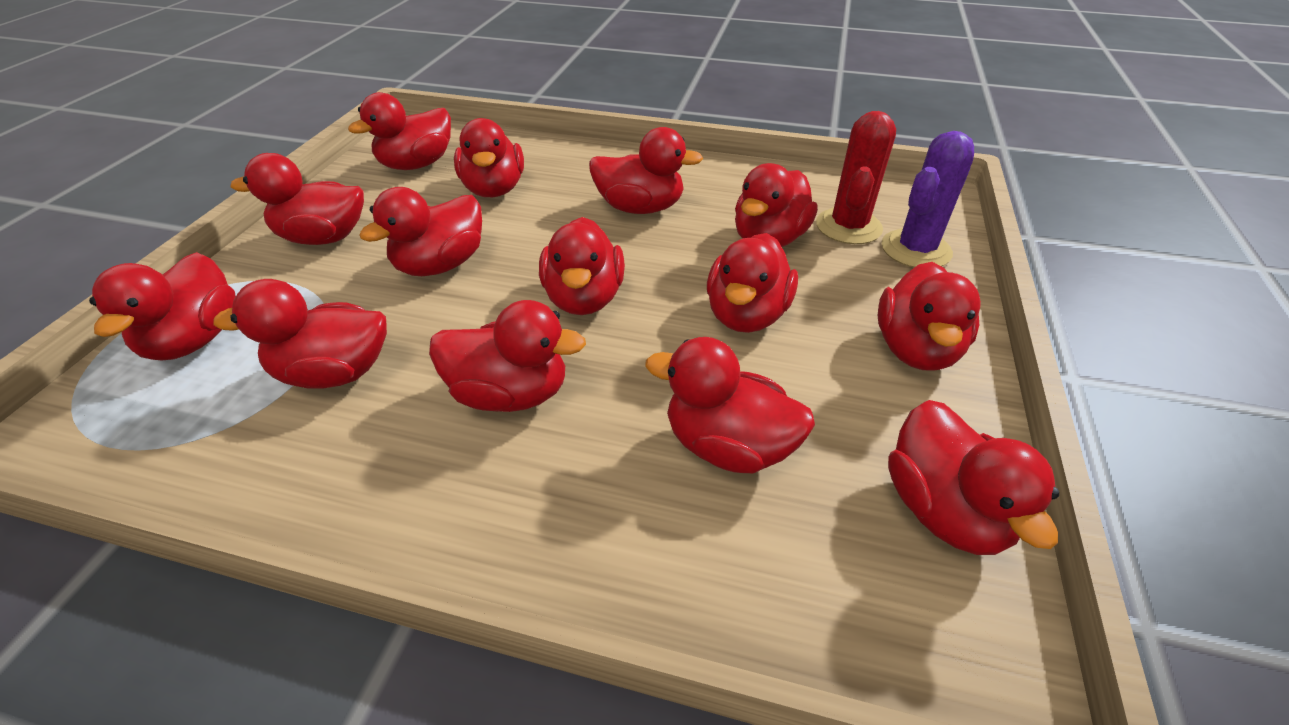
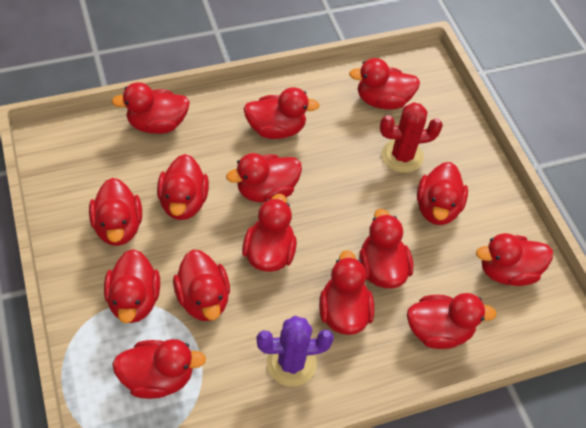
red duck: 14 -> 15

